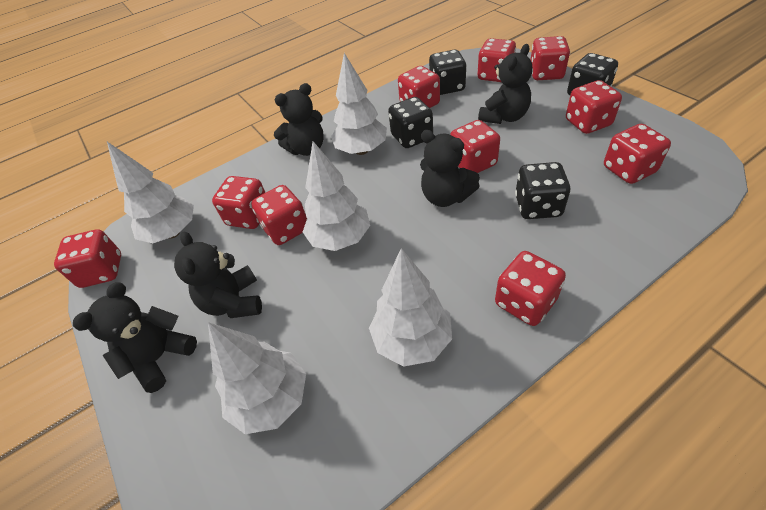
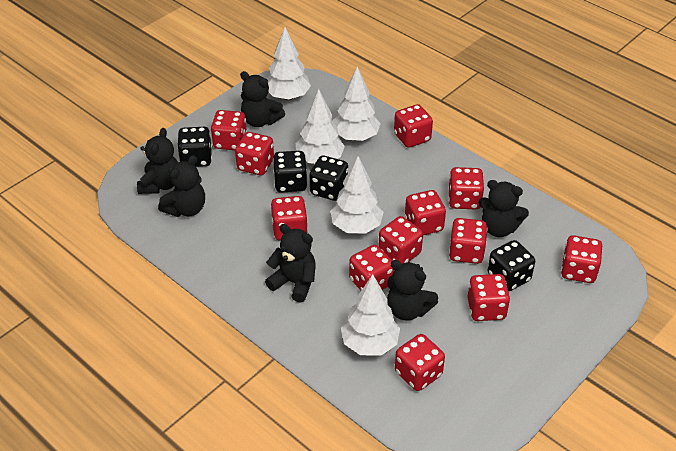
black teddy bear: 5 -> 6
red dice: 10 -> 12

